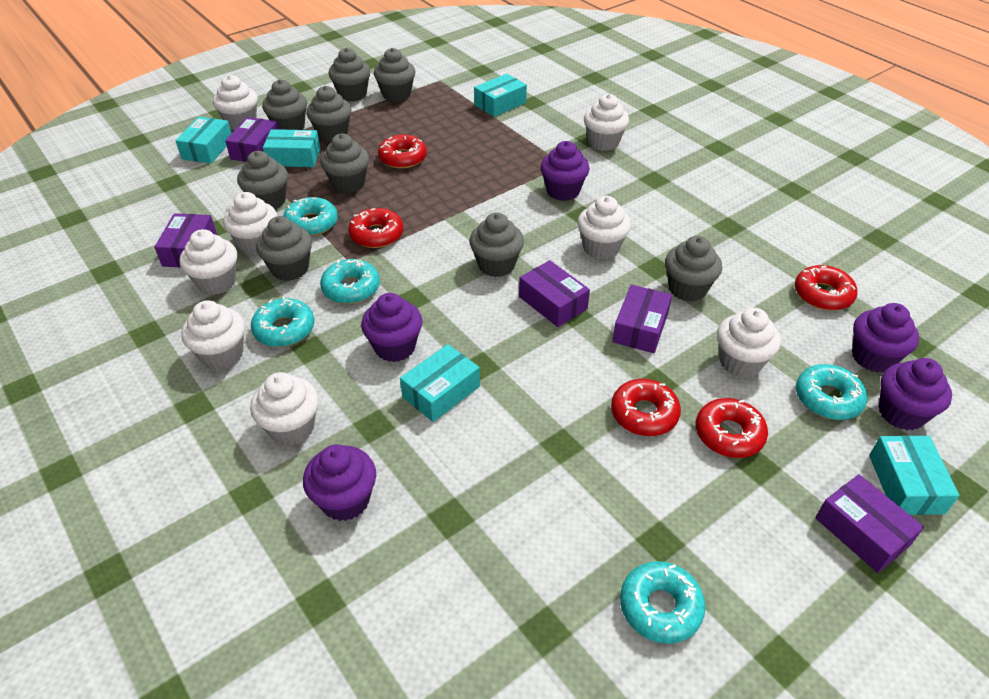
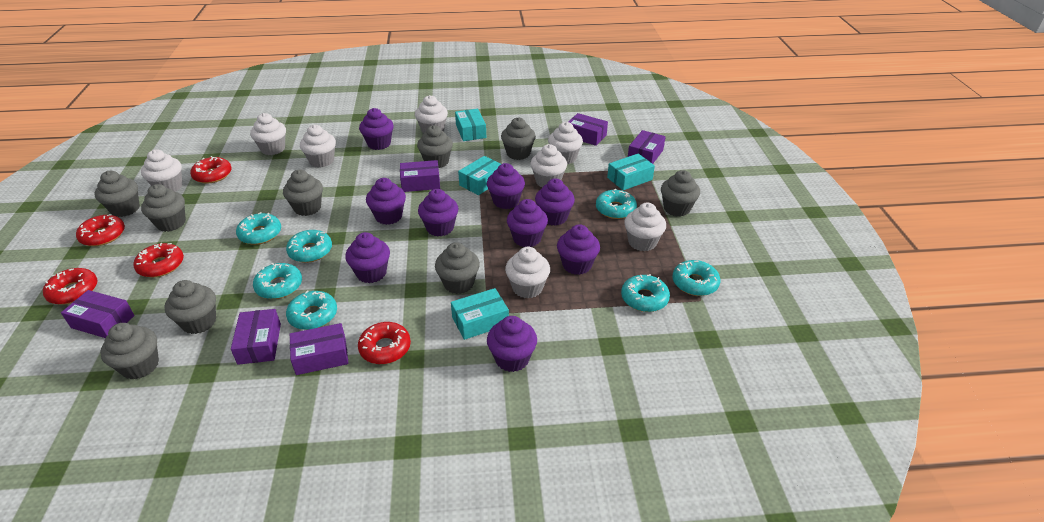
purple box: 5 -> 6
purple cupcake: 5 -> 9
turquoise box: 5 -> 4
turquoise donut: 5 -> 7

